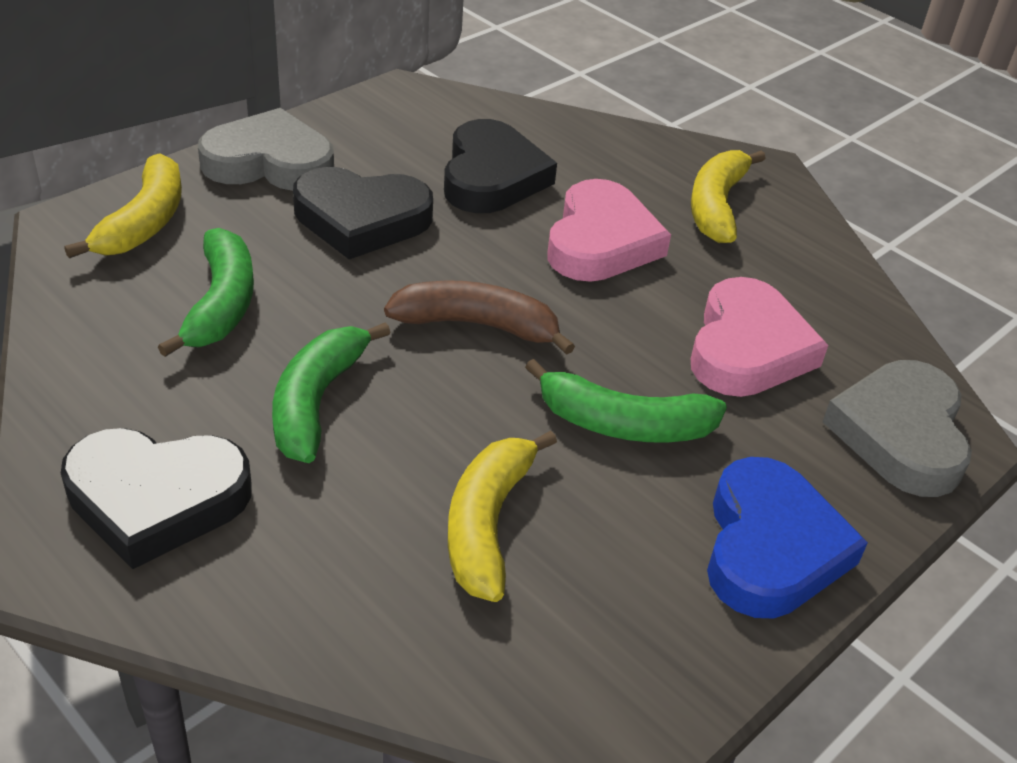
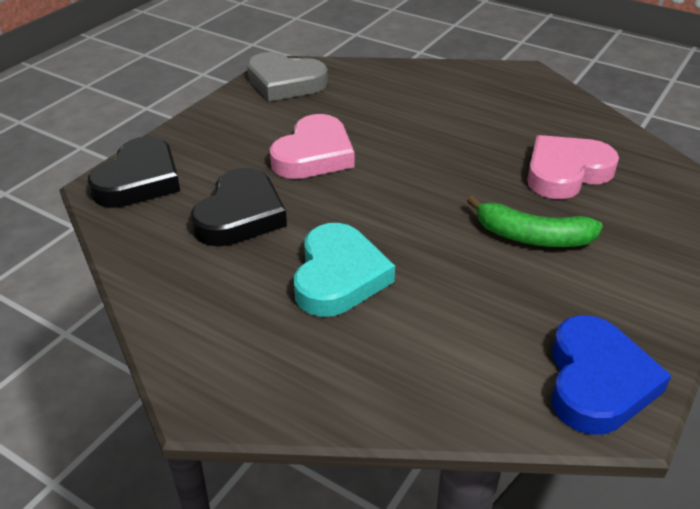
black heart: 3 -> 2
brown banana: 1 -> 0
green banana: 3 -> 1
grey heart: 2 -> 1
turquoise heart: 0 -> 1
yellow banana: 3 -> 0

